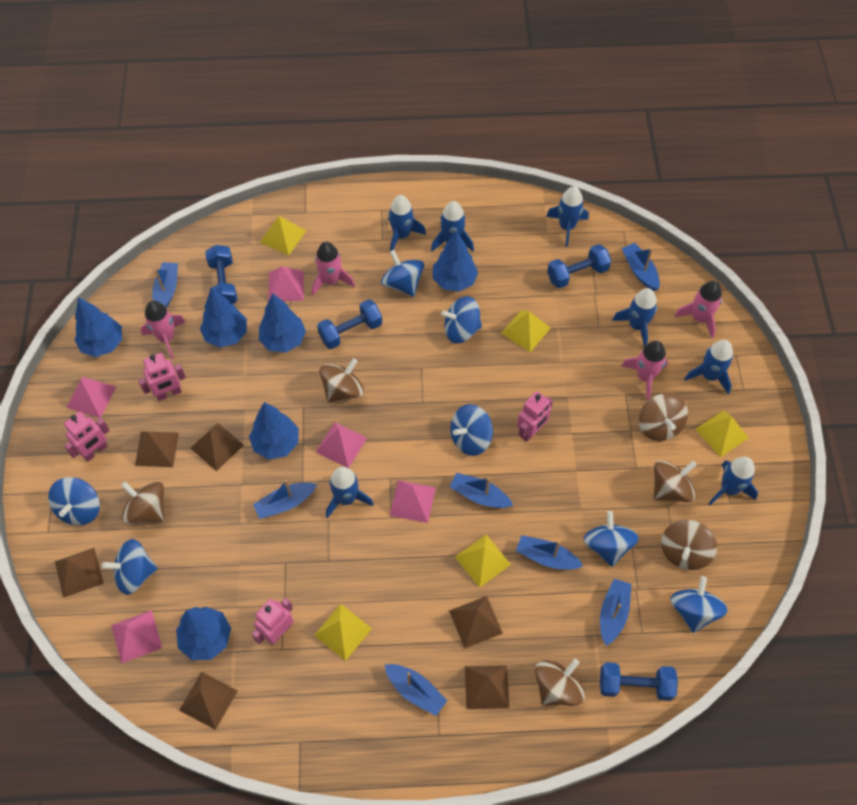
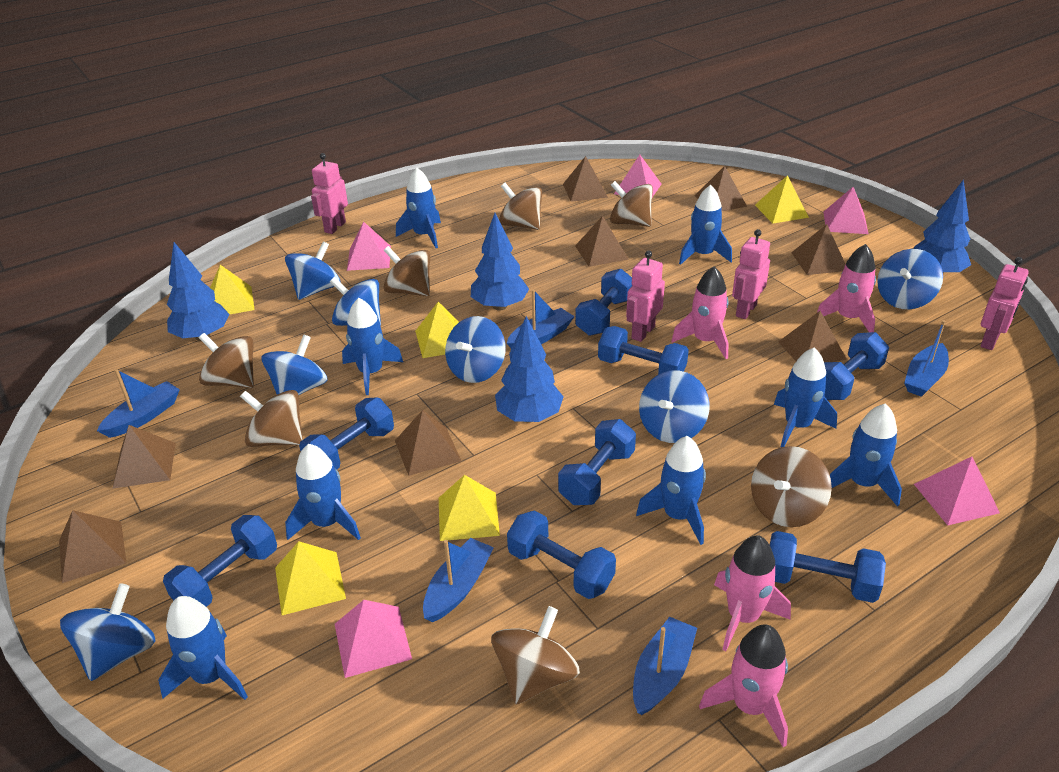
blue boat: 7 -> 5
blue dumbbell: 4 -> 8
blue rocket: 7 -> 8
blue tree: 6 -> 4
brown pyramid: 6 -> 8
brown spinning top: 6 -> 7

